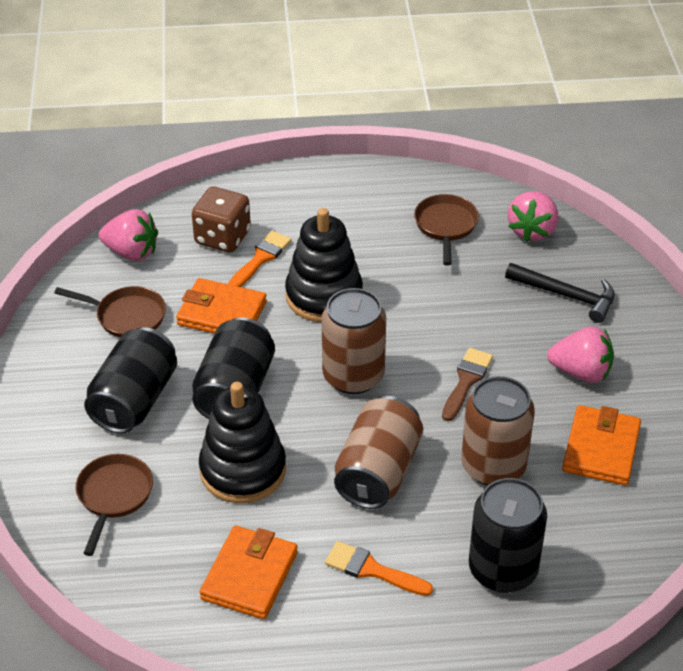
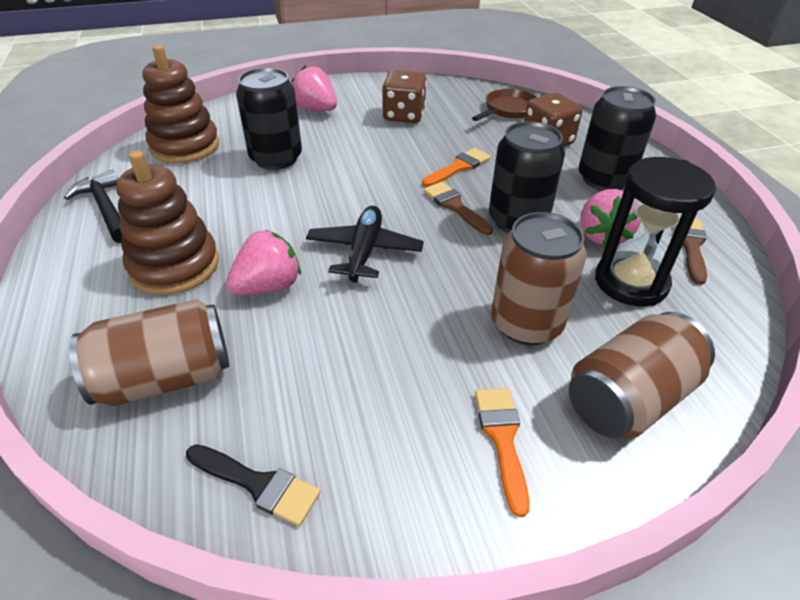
black brush: 0 -> 1
black hourglass: 0 -> 1
black plane: 0 -> 1
black stacking toy: 2 -> 0
brown brush: 1 -> 2
brown dice: 1 -> 2
brown pan: 3 -> 1
brown stacking toy: 0 -> 2
orange wallet: 3 -> 0

